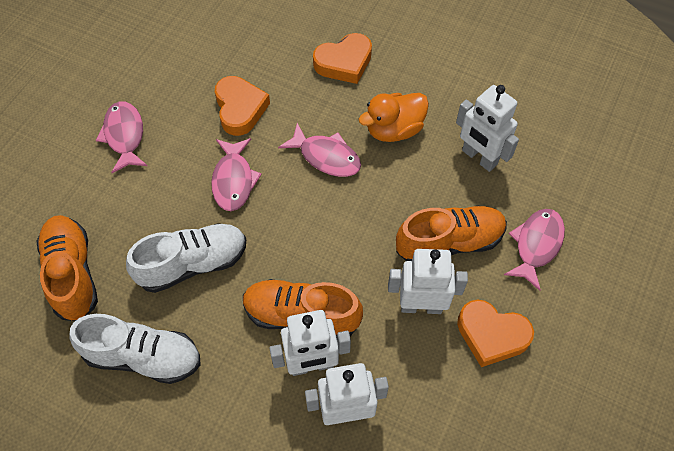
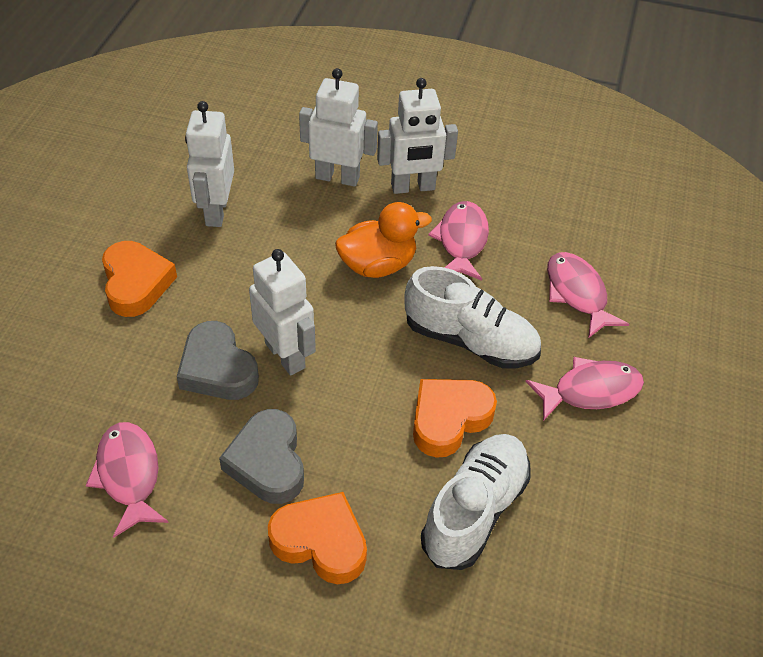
grey heart: 0 -> 2
orange shoe: 3 -> 0

